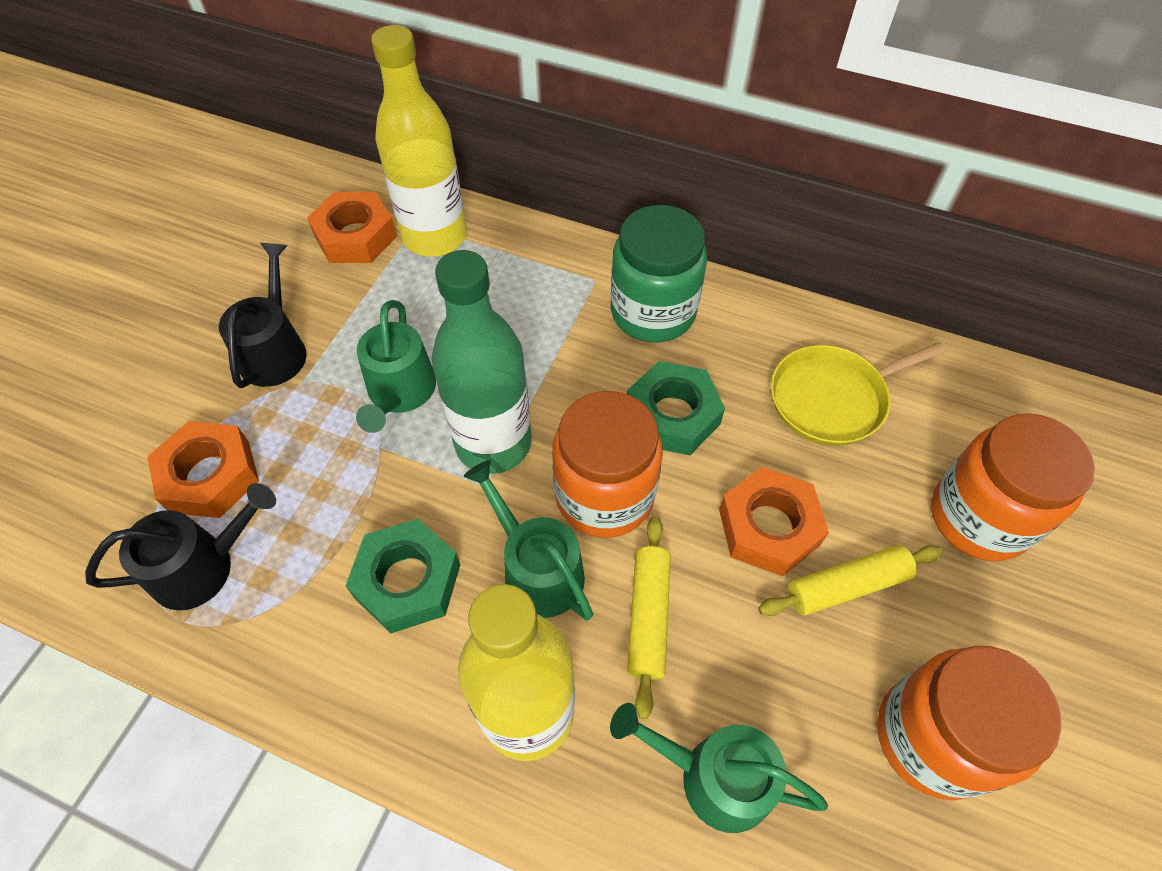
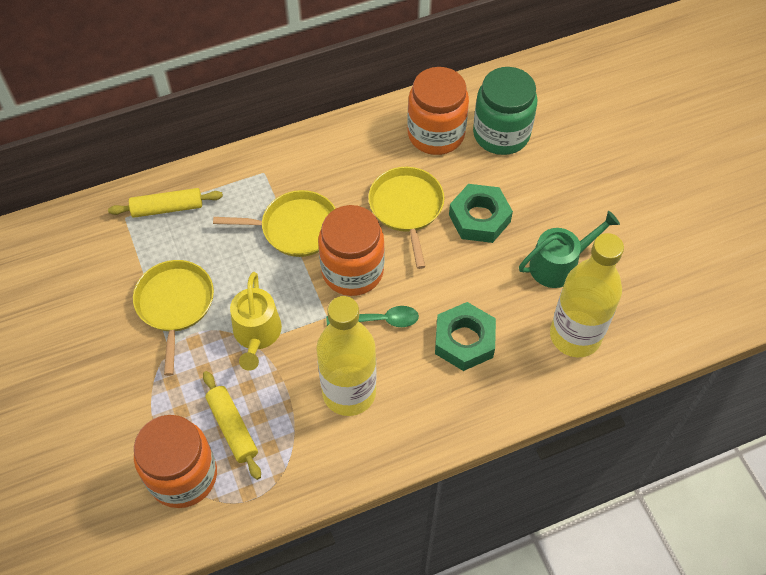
black watering can: 2 -> 0
green bottle: 1 -> 0
green spoon: 0 -> 1
green watering can: 3 -> 1
orange nut: 3 -> 0
yellow pan: 1 -> 3
yellow watering can: 0 -> 1

